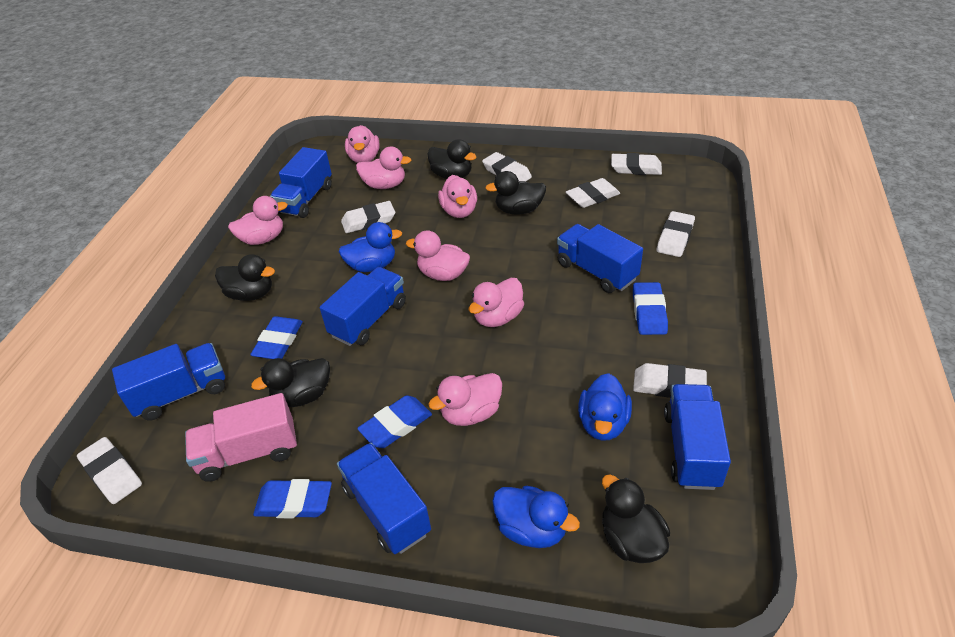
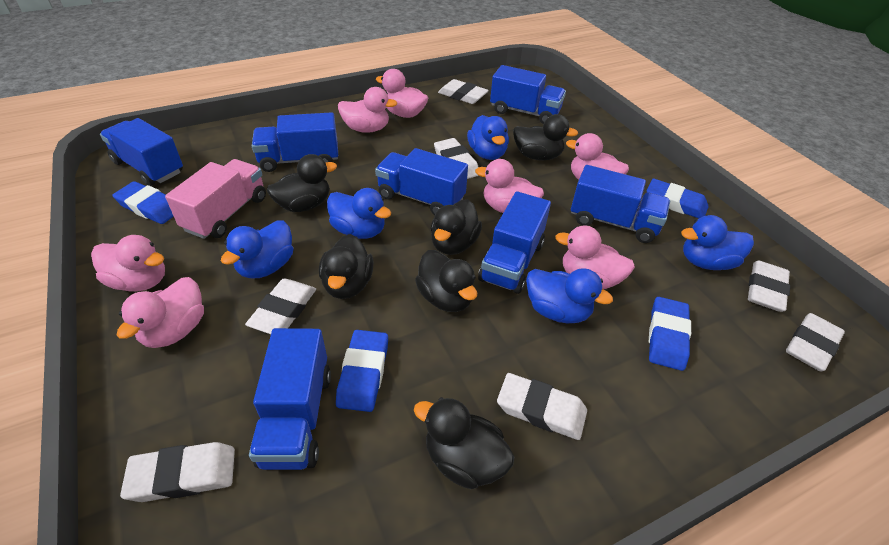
black duck: 5 -> 6
blue duck: 3 -> 5
blue truck: 6 -> 7

